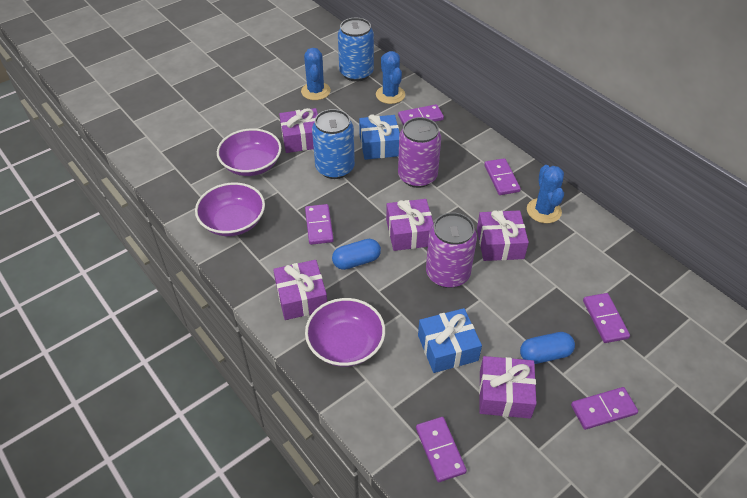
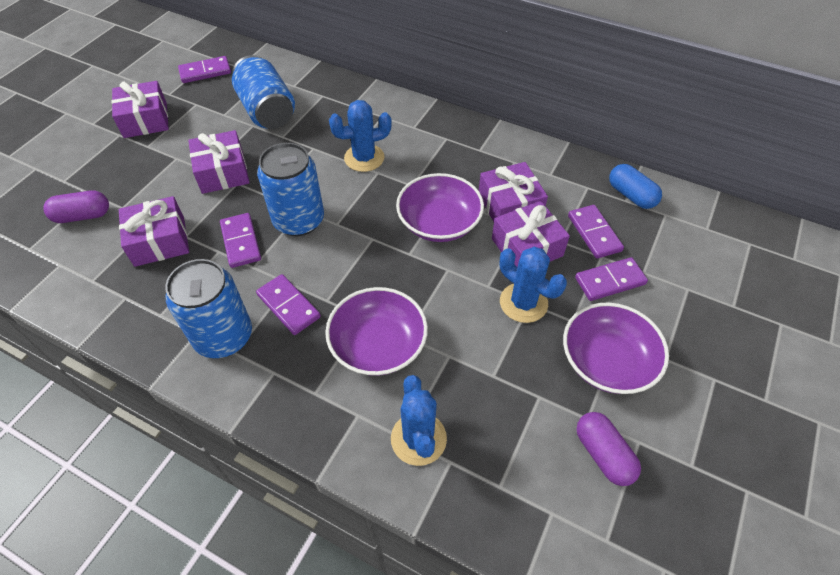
blue can: 2 -> 3
blue capsule: 2 -> 1
blue gift: 2 -> 0
purple can: 2 -> 0
purple capsule: 0 -> 2
purple domino: 6 -> 5

